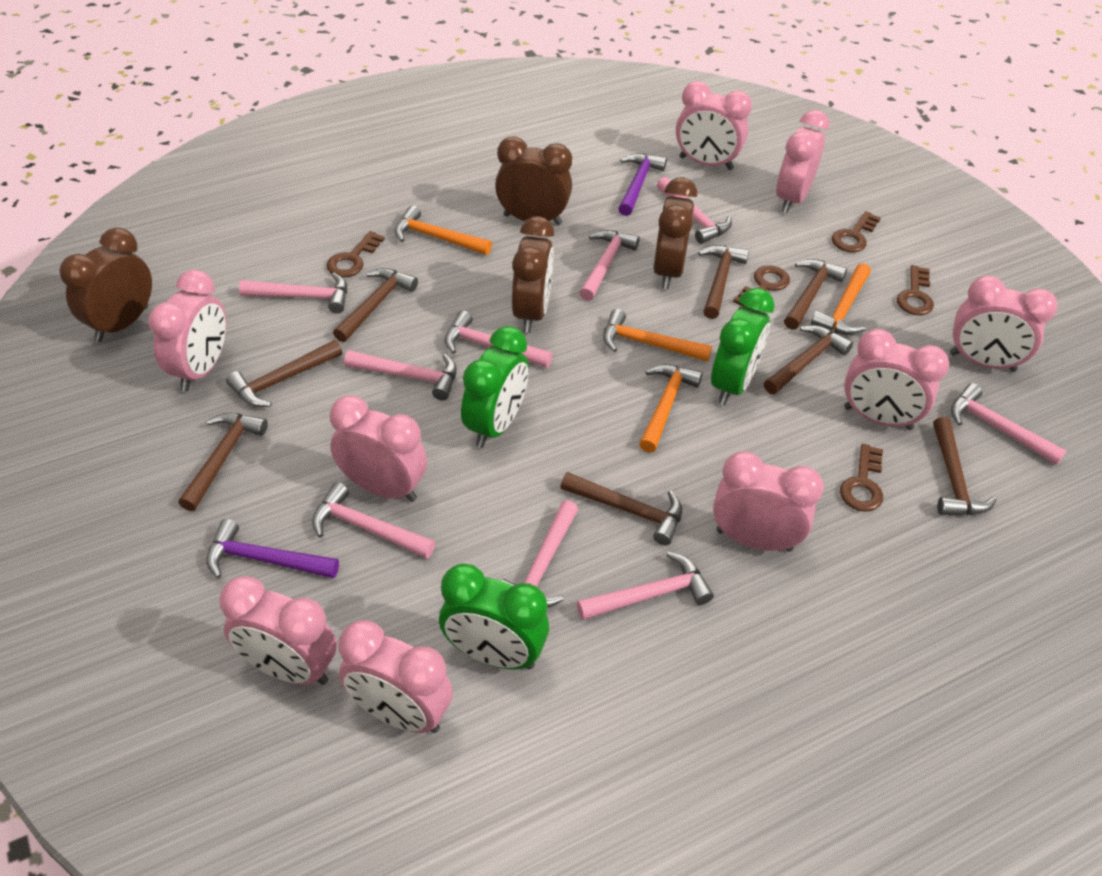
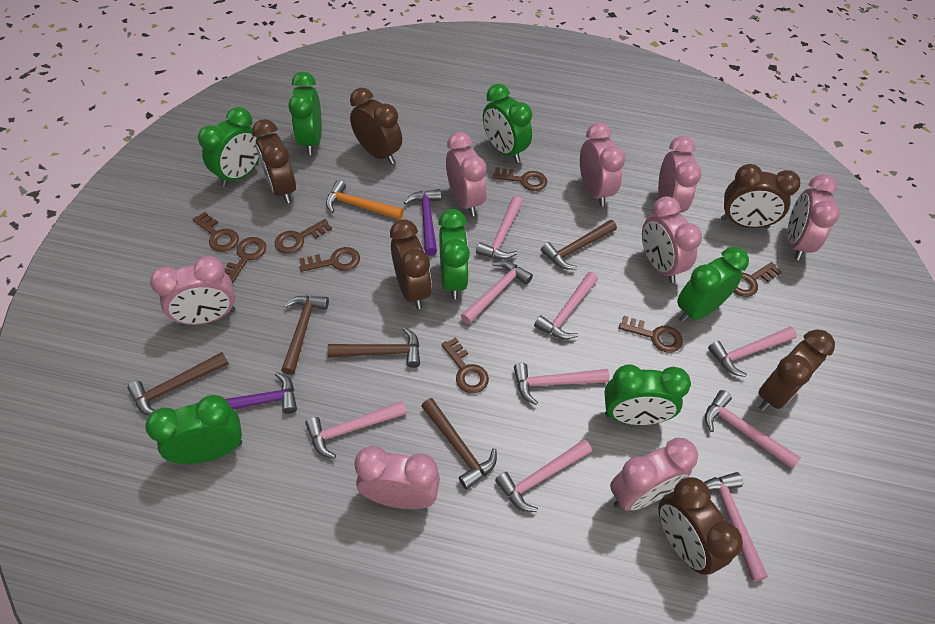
brown clock: 4 -> 6
brown hammer: 8 -> 5
brown key: 5 -> 8
green clock: 3 -> 7
orange hammer: 4 -> 1
pink clock: 9 -> 8

